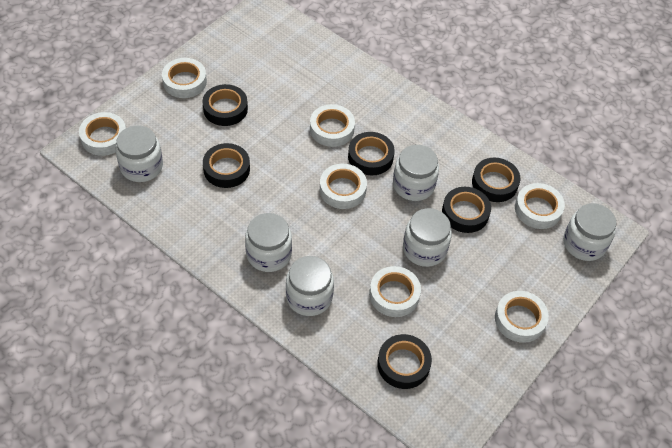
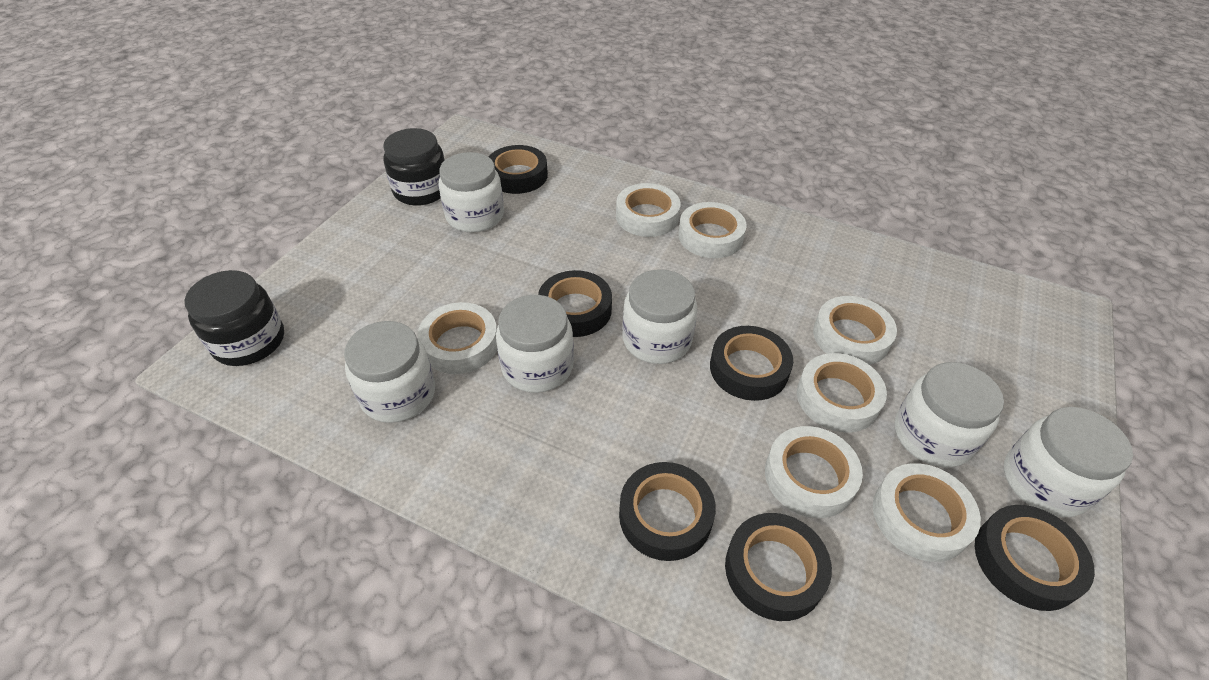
black jar: 0 -> 2

